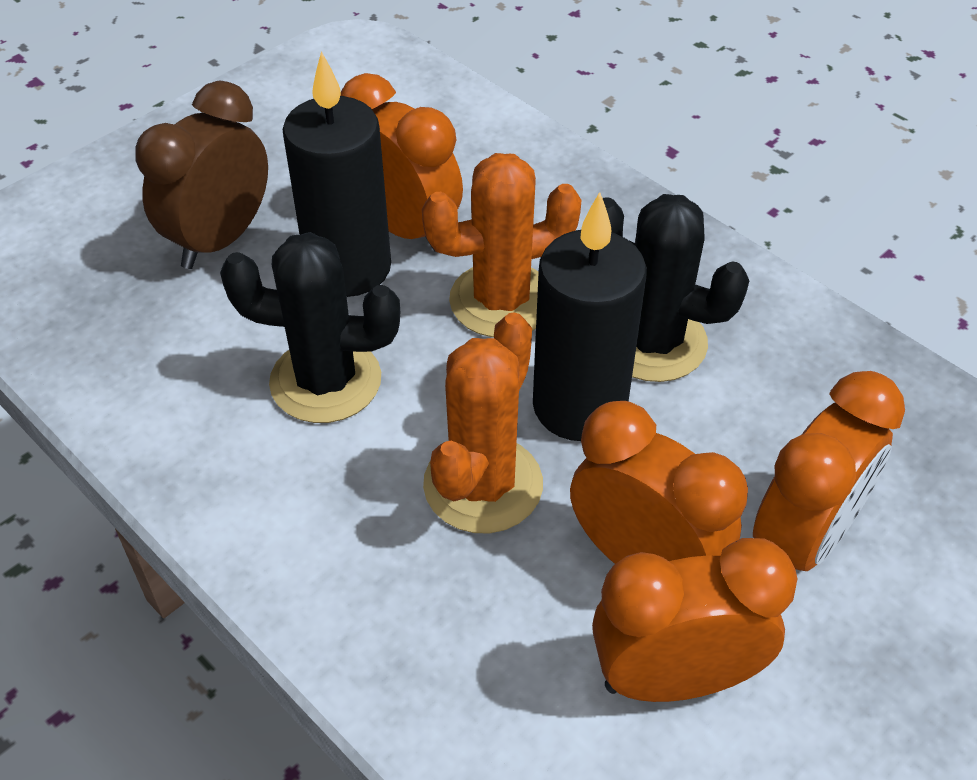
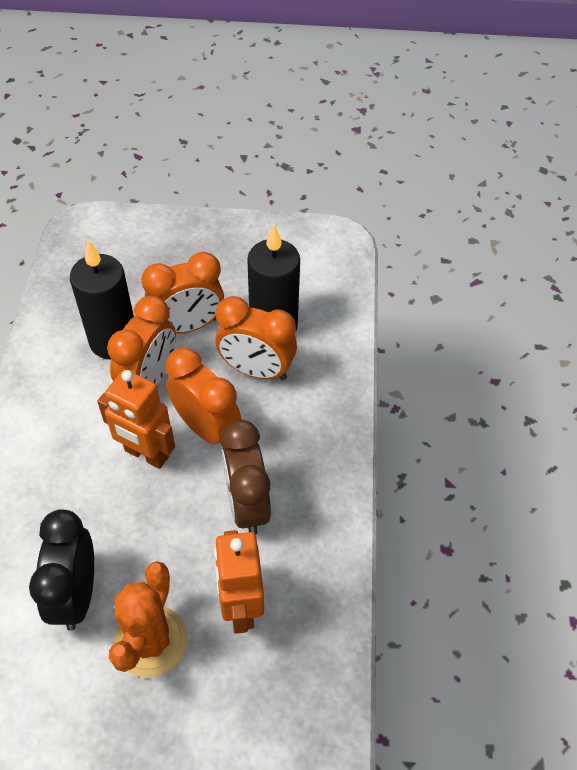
black cactus: 2 -> 0
black clock: 0 -> 1
orange cactus: 2 -> 1
orange robot: 0 -> 2

